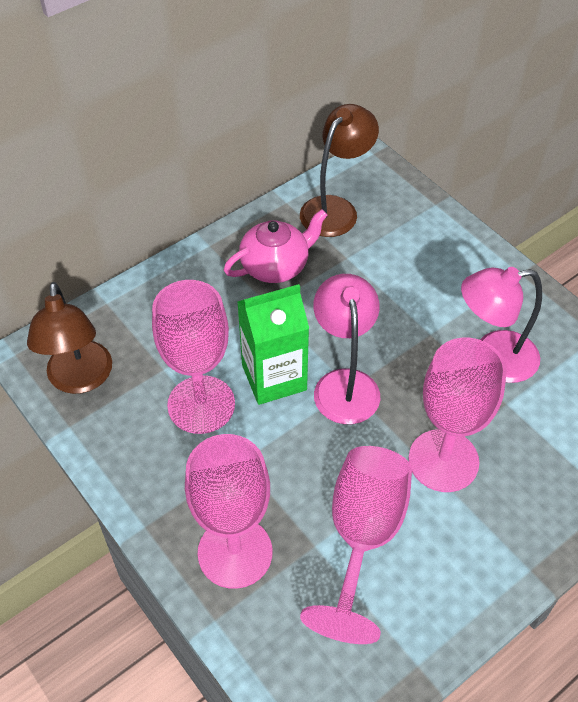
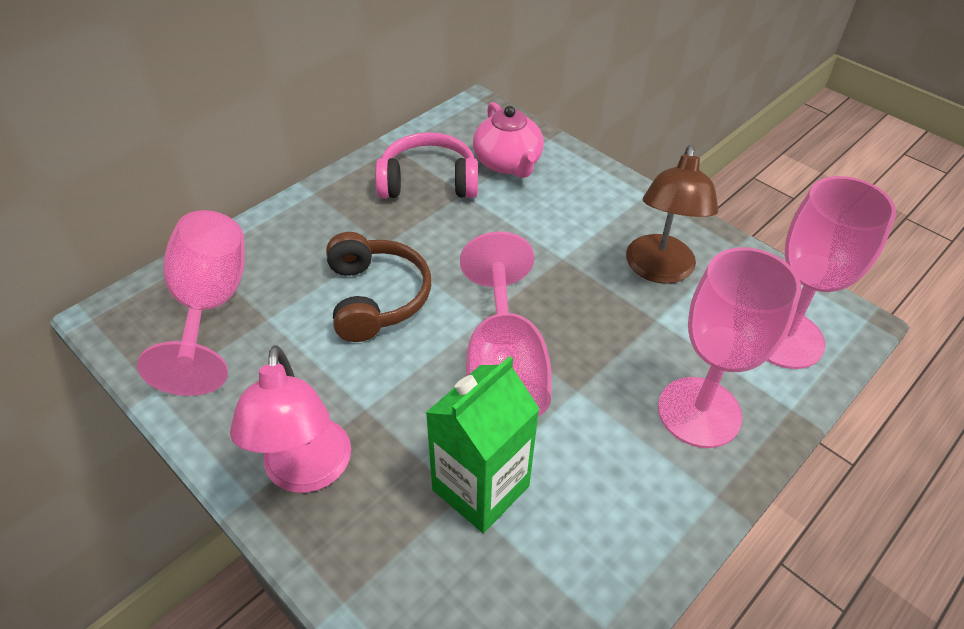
brown headphones: 0 -> 1
brown lamp: 2 -> 1
pink headphones: 0 -> 1
pink lamp: 2 -> 1

